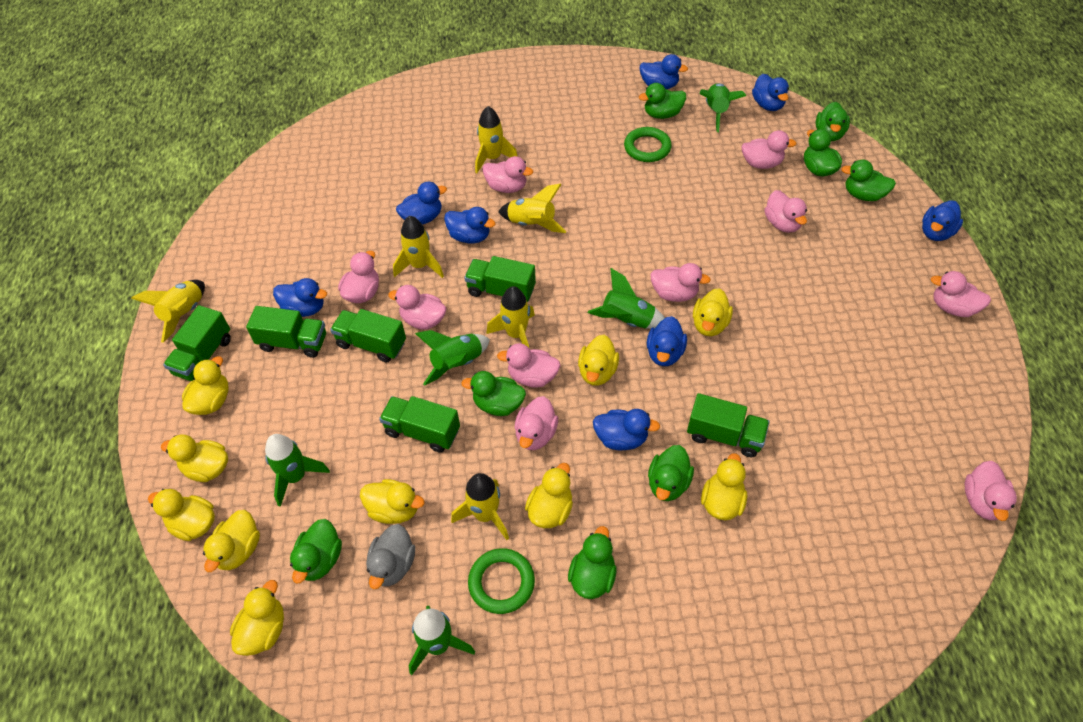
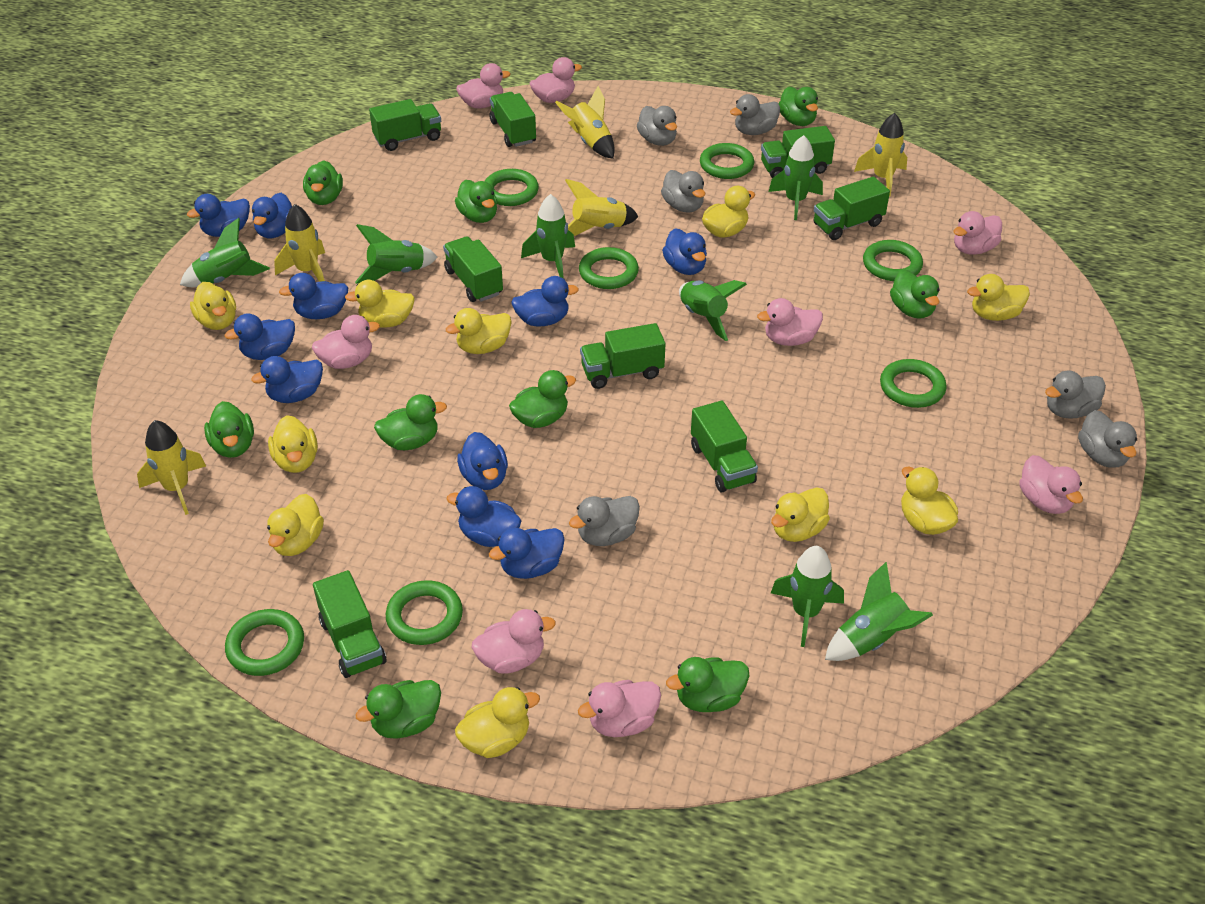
blue duck: 8 -> 10
green duck: 8 -> 9
green ring: 2 -> 7
green rocket: 5 -> 7
green truck: 6 -> 8
grey duck: 1 -> 6
pink duck: 10 -> 8
yellow rocket: 6 -> 5

